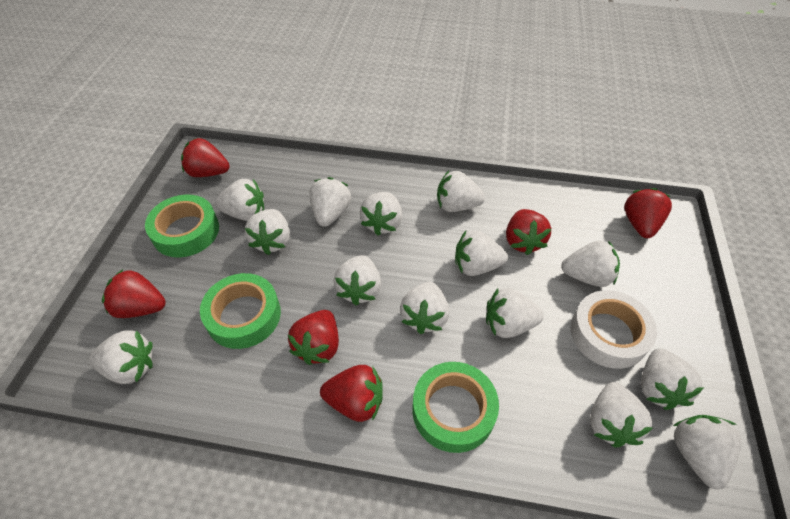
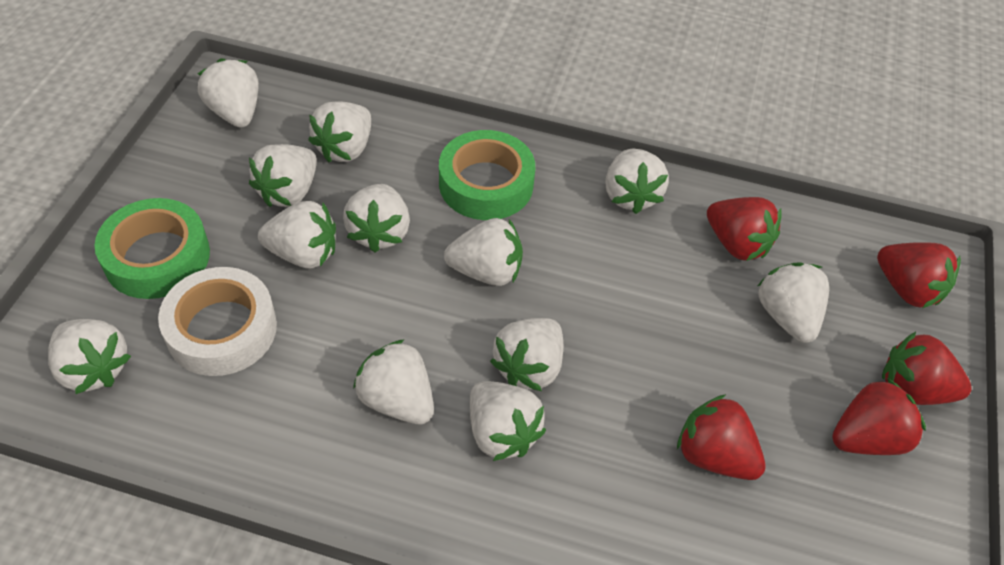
green tape: 3 -> 2
red strawberry: 6 -> 5
white strawberry: 14 -> 12

